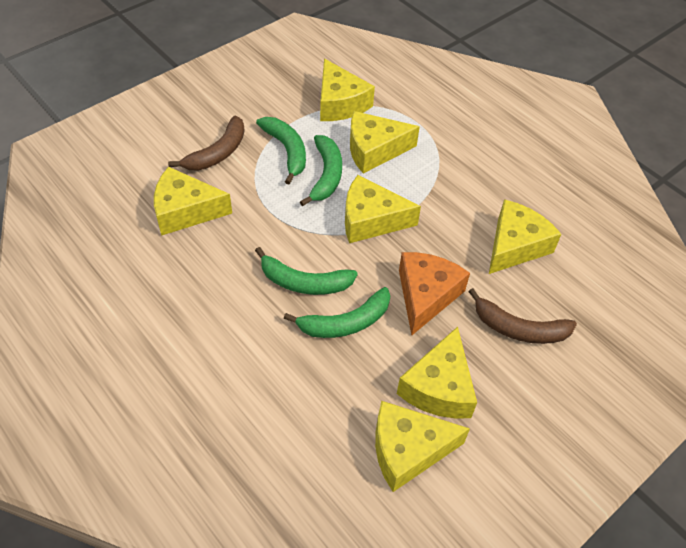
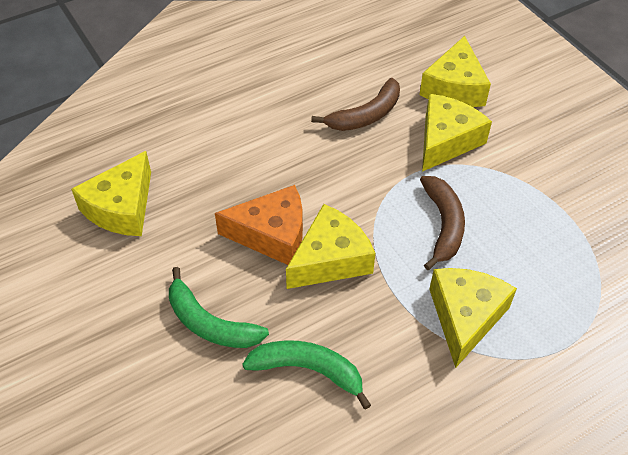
green banana: 4 -> 2
yellow cheese: 7 -> 5

